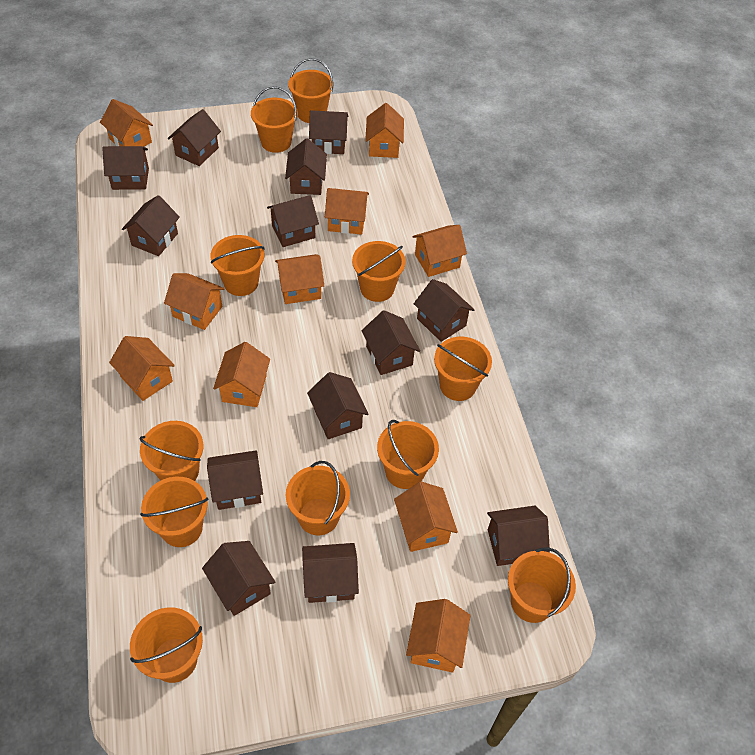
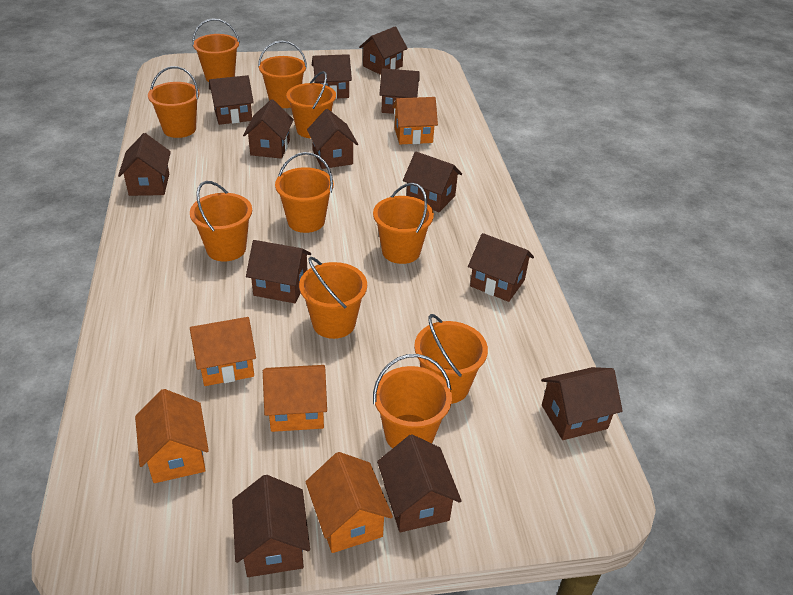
orange bucket: 11 -> 10
orange house: 10 -> 5

